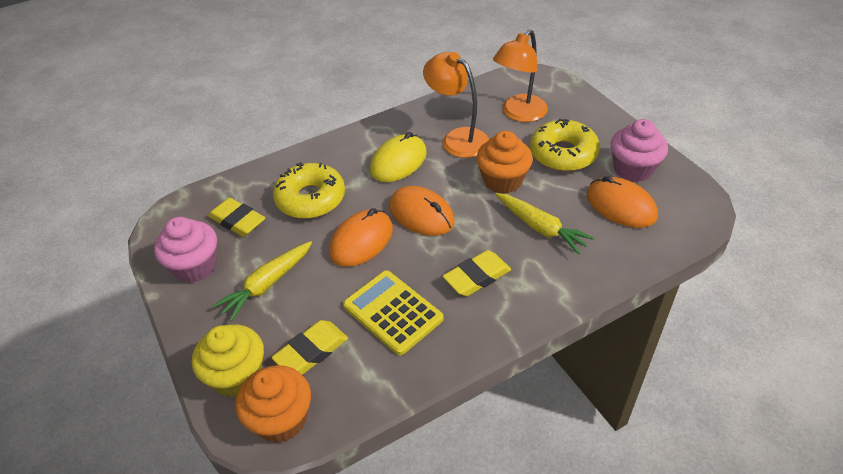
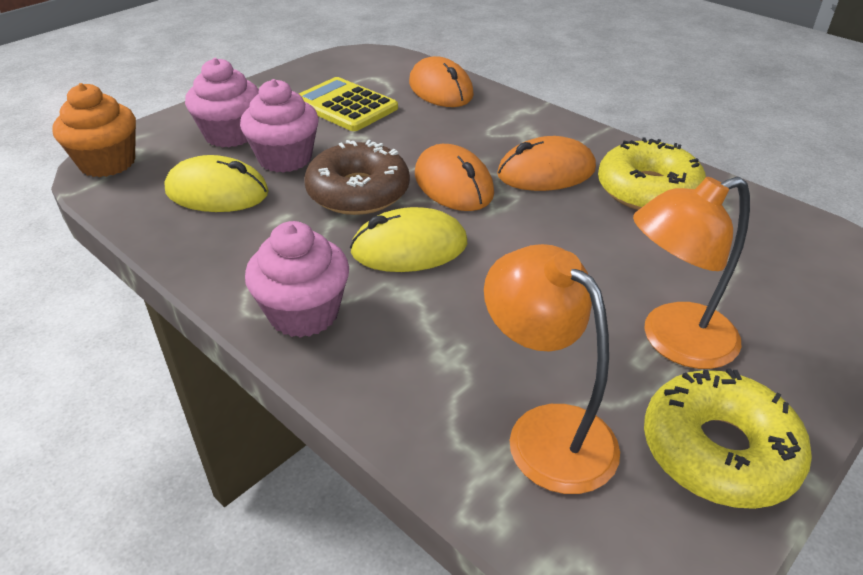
brown donut: 0 -> 1
orange cupcake: 2 -> 1
pink cupcake: 2 -> 3
yellow carrot: 2 -> 0
yellow cupcake: 1 -> 0
yellow eraser: 3 -> 0
yellow mouse: 1 -> 2

